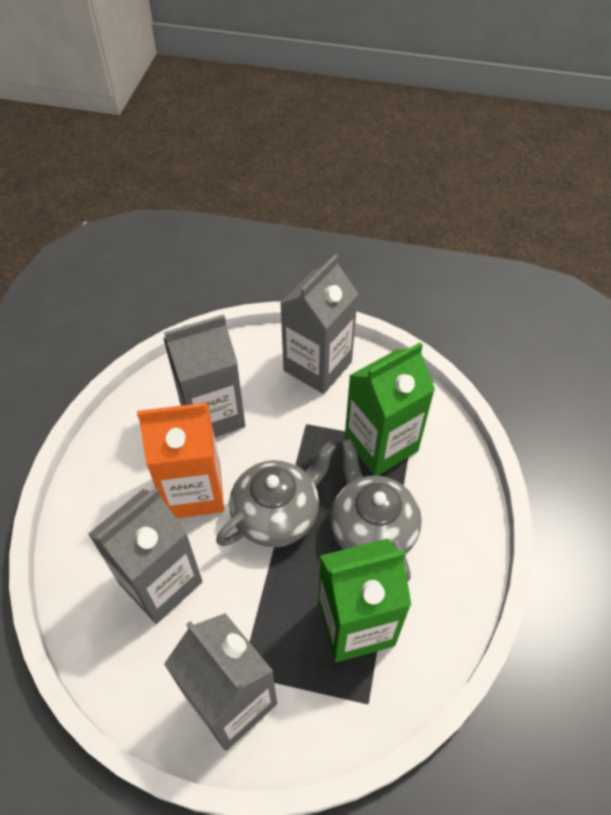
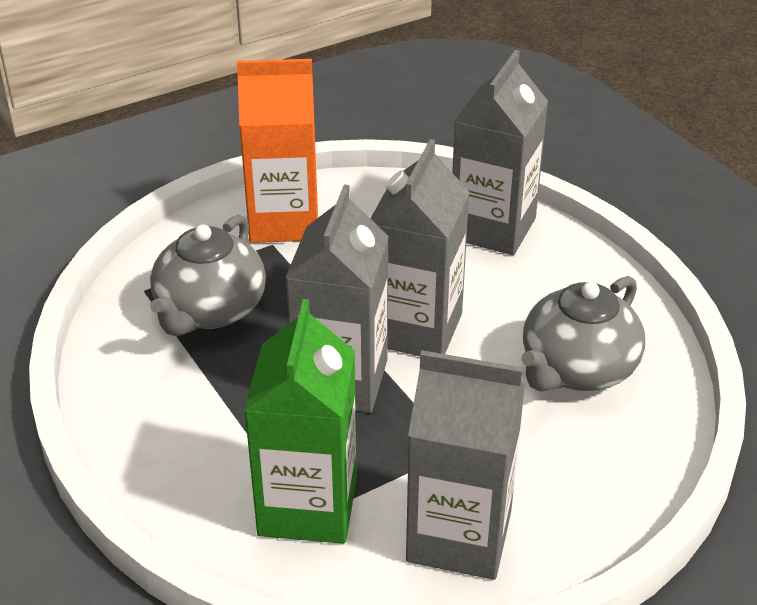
green carton: 2 -> 1

